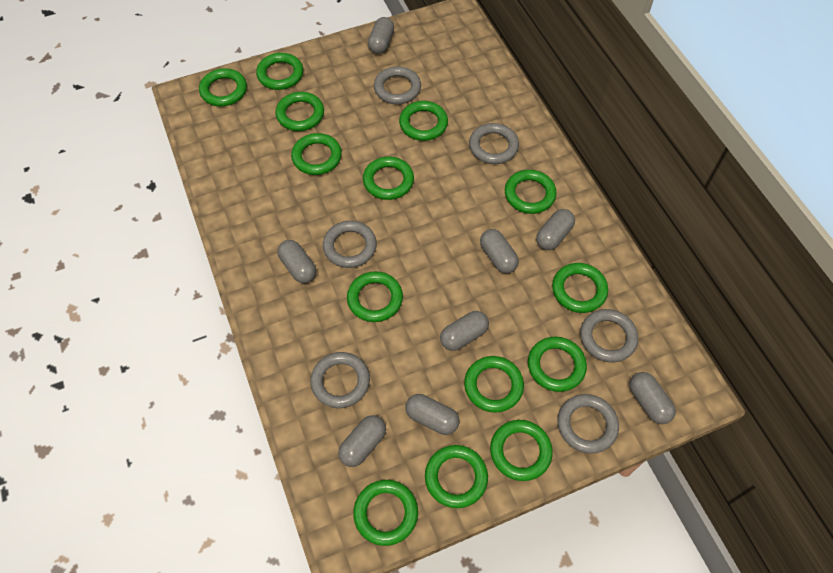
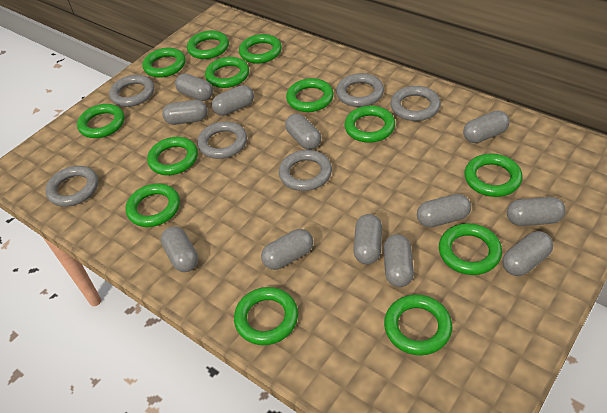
green ring: 14 -> 13
grey capsule: 8 -> 12

